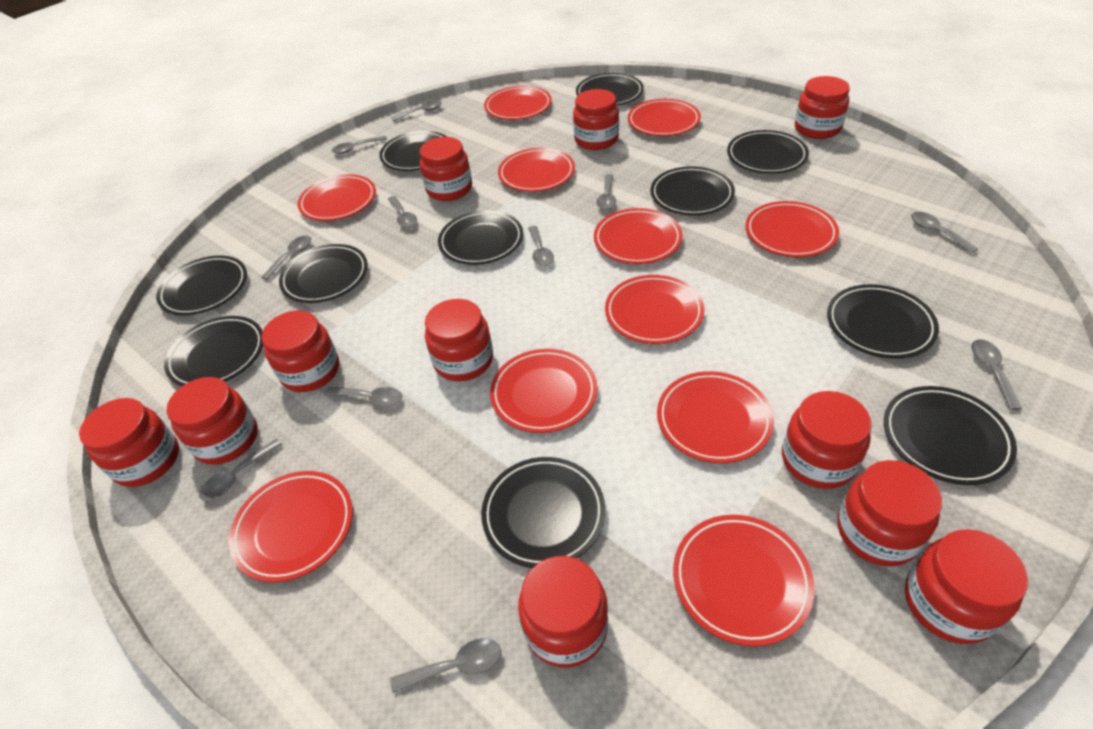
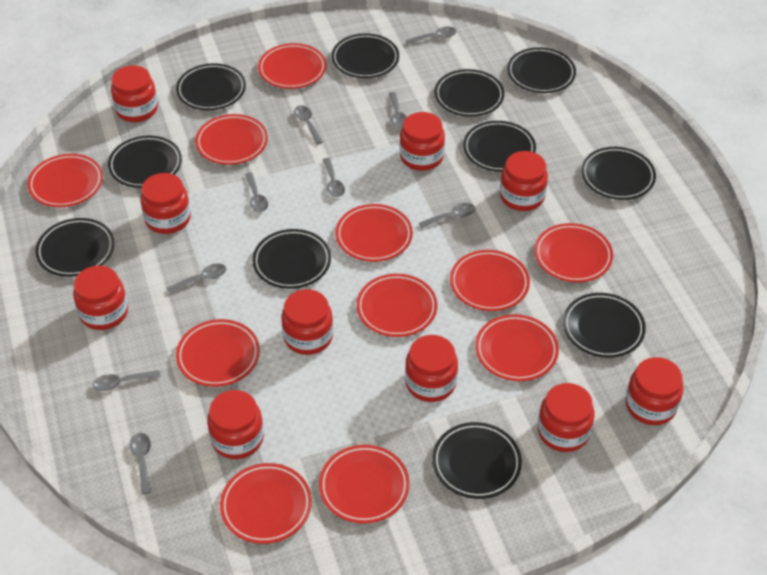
grey spoon: 11 -> 9
red jar: 11 -> 10

